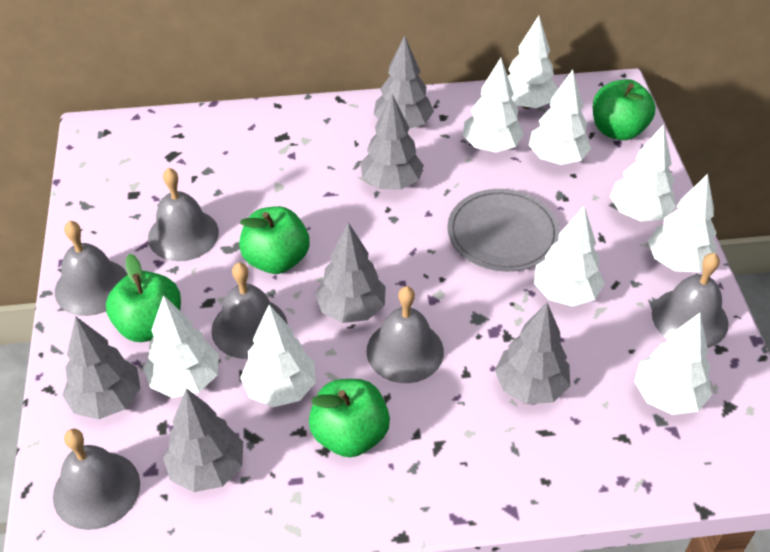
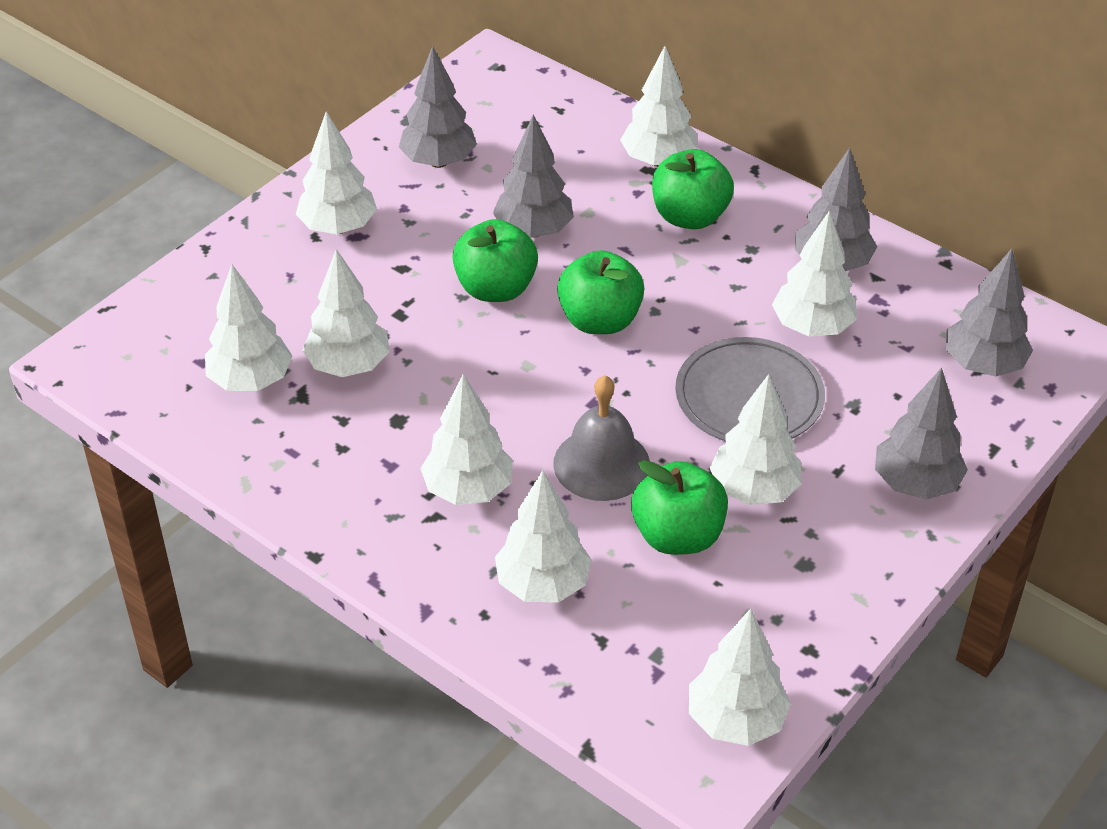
grey bell: 6 -> 1
grey tree: 6 -> 5

